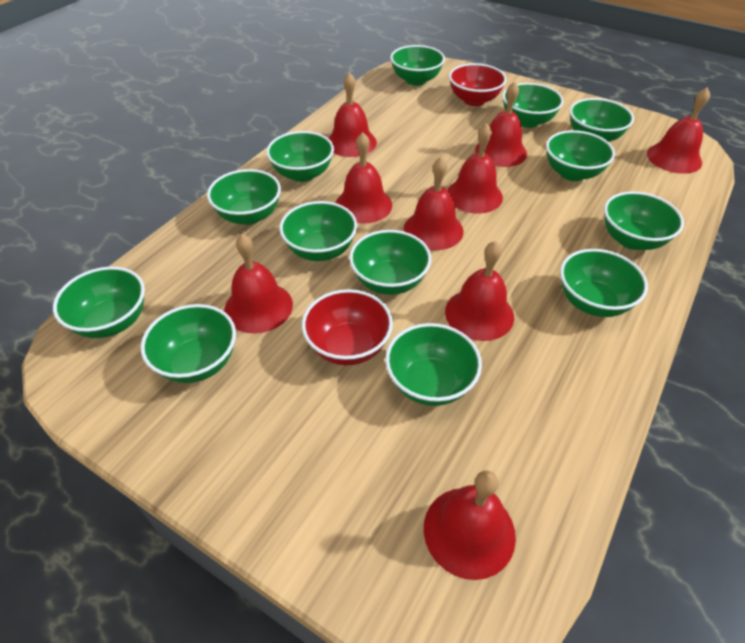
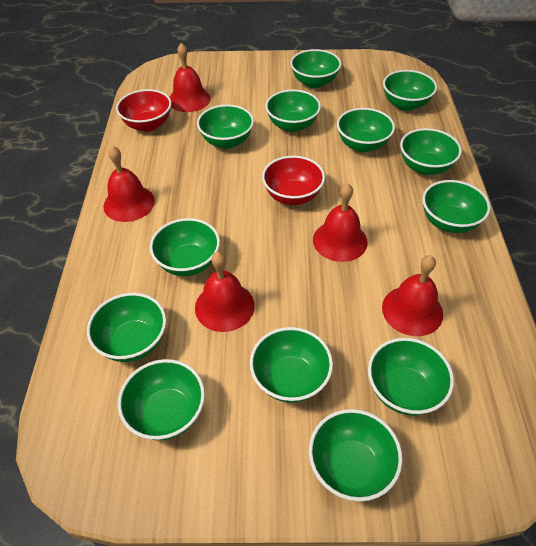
red bell: 9 -> 5

